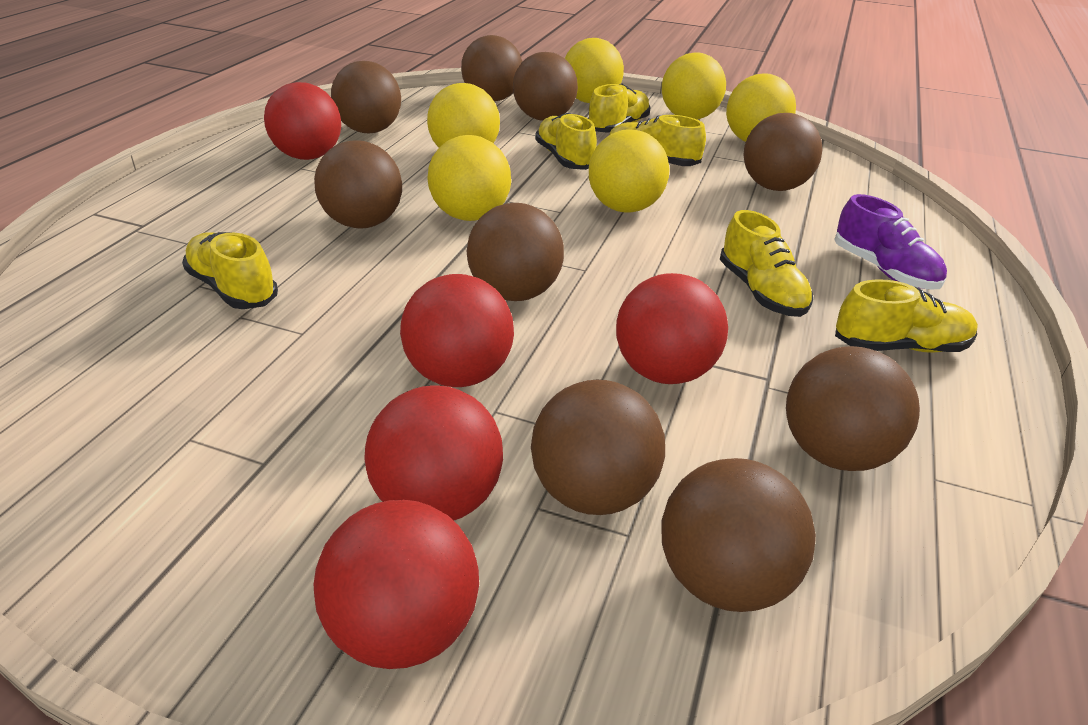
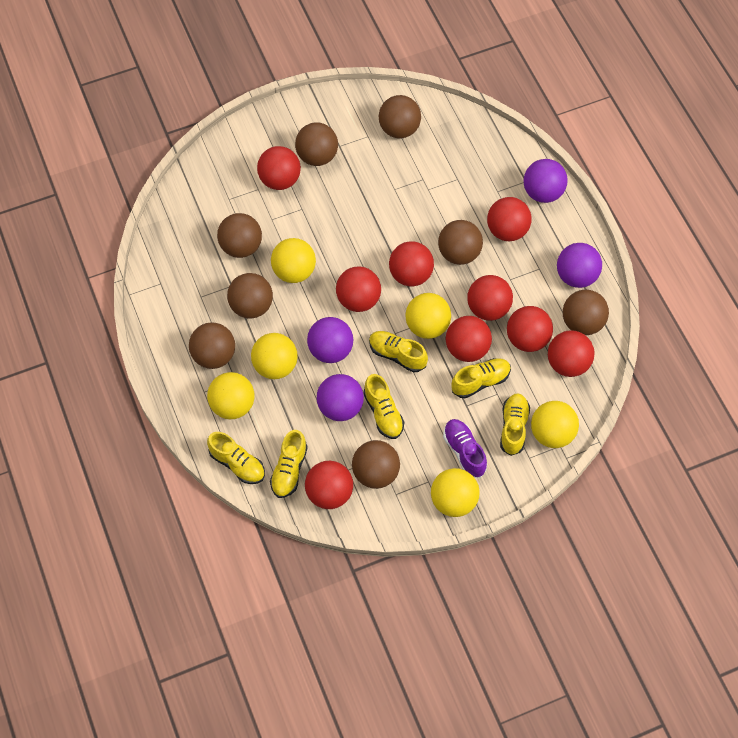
brown ball: 9 -> 8
purple ball: 0 -> 4
red ball: 5 -> 9

